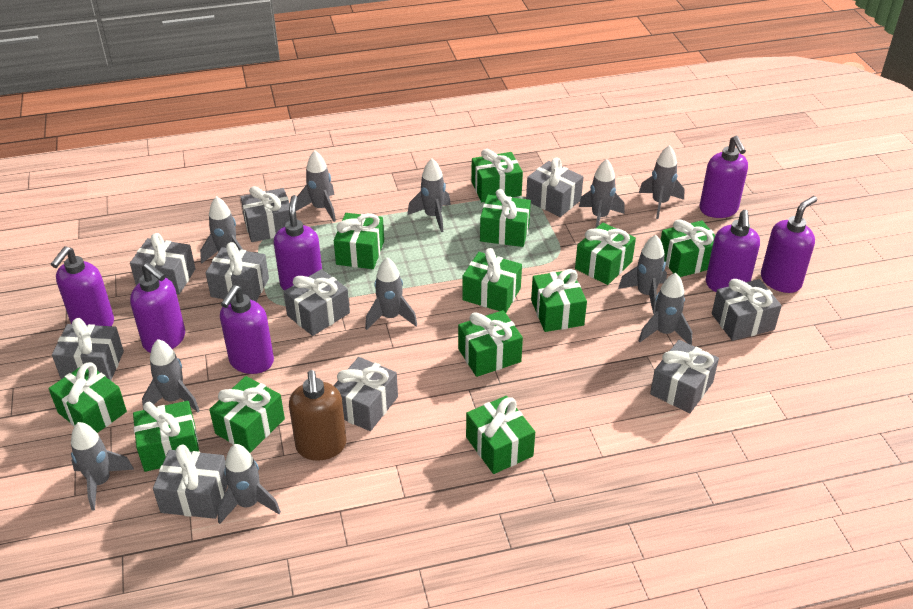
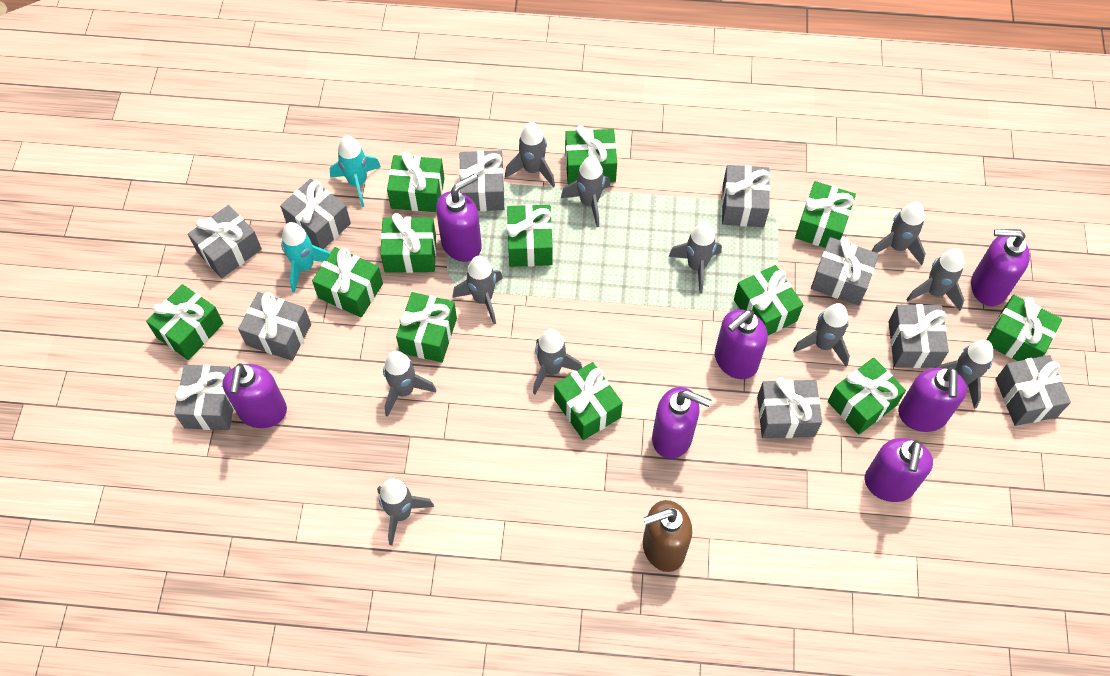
turquoise rocket: 0 -> 2

